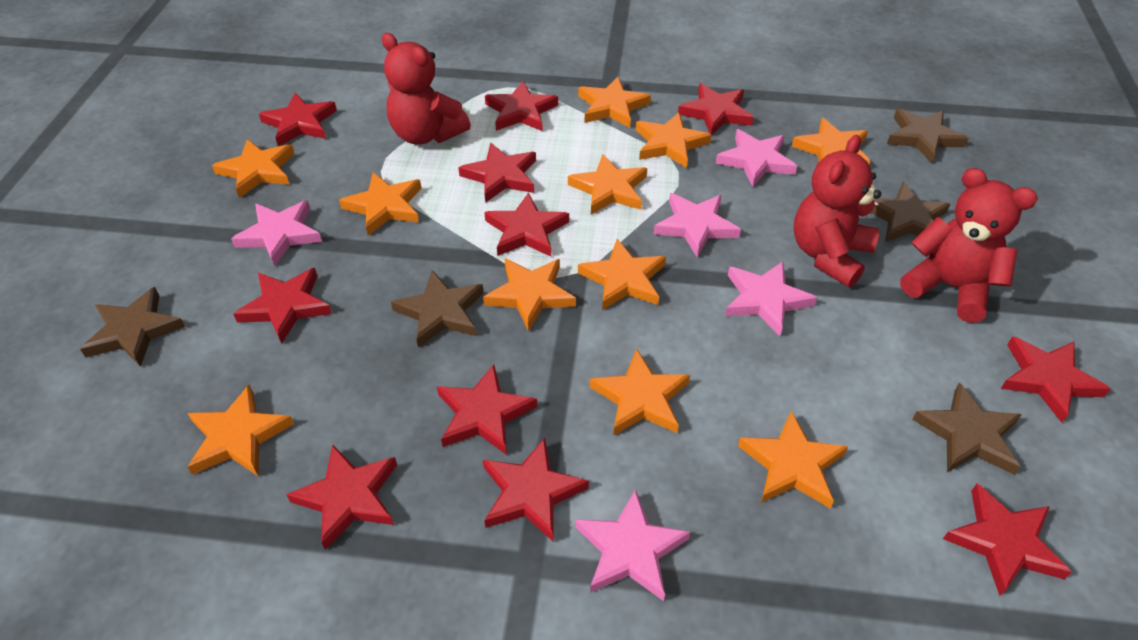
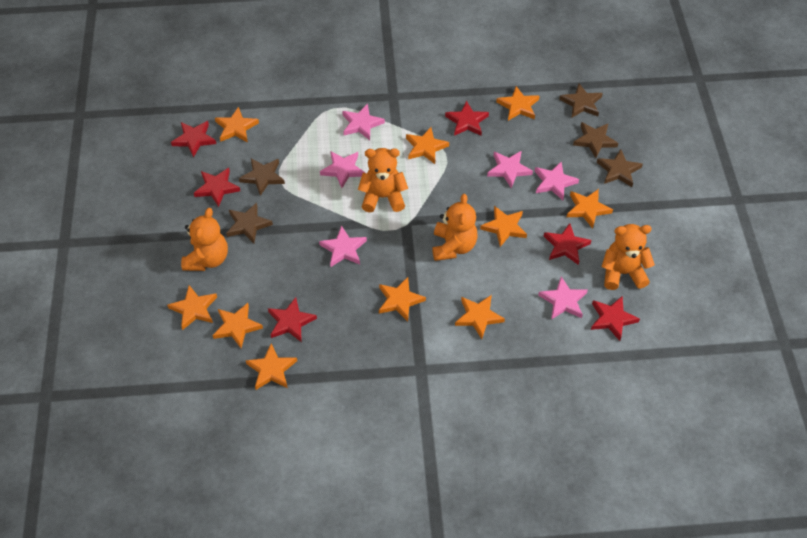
orange star: 11 -> 10
orange teddy bear: 0 -> 4
pink star: 5 -> 6
red star: 11 -> 6
red teddy bear: 3 -> 0

